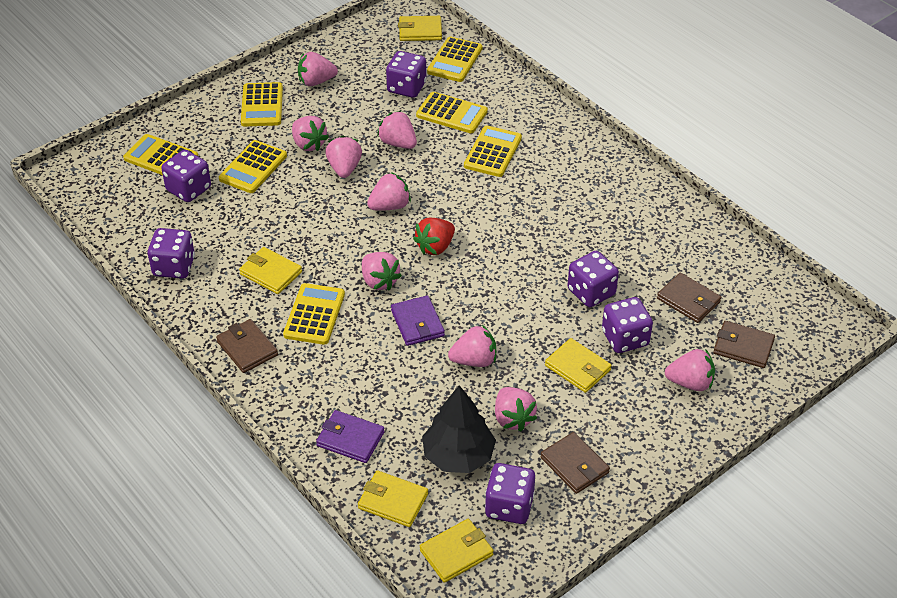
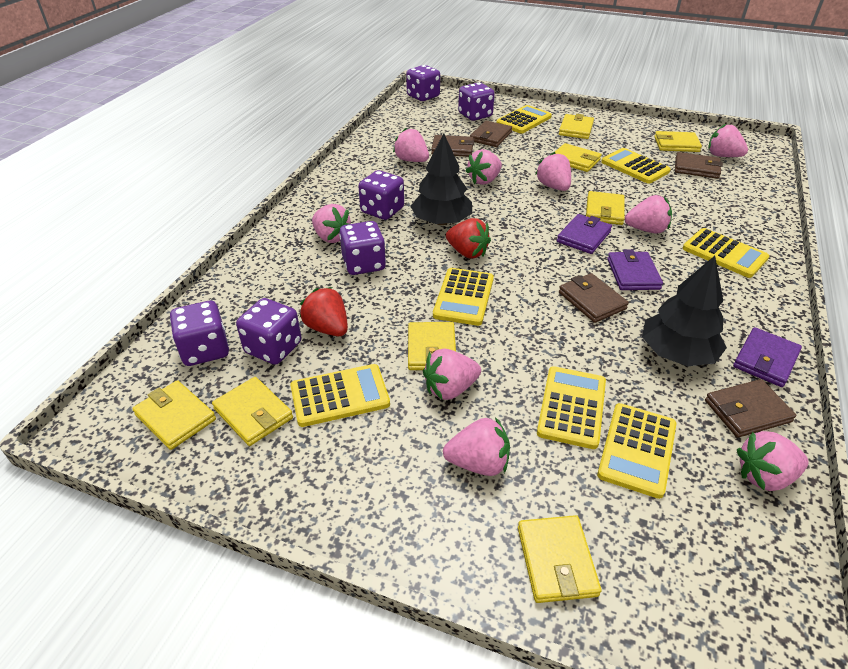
black tree: 1 -> 2
brown wallet: 4 -> 5
purple wallet: 2 -> 3
red strawberry: 1 -> 2
yellow wallet: 5 -> 8

